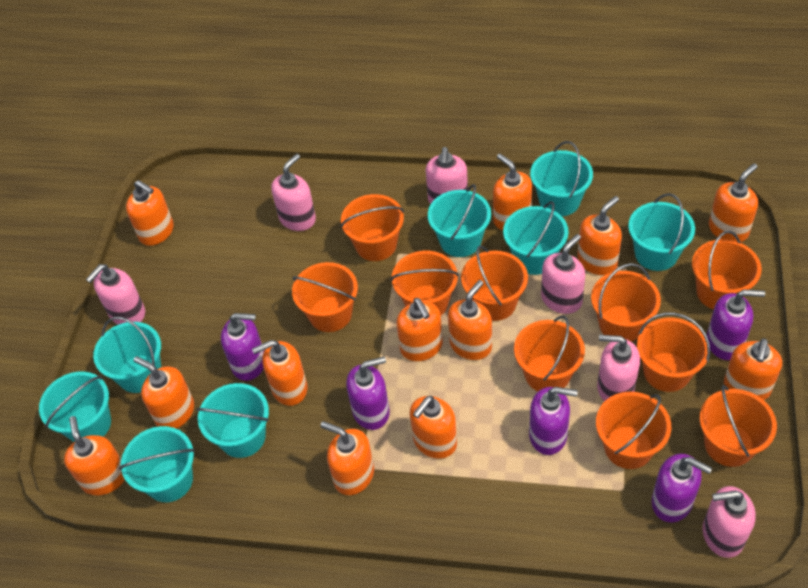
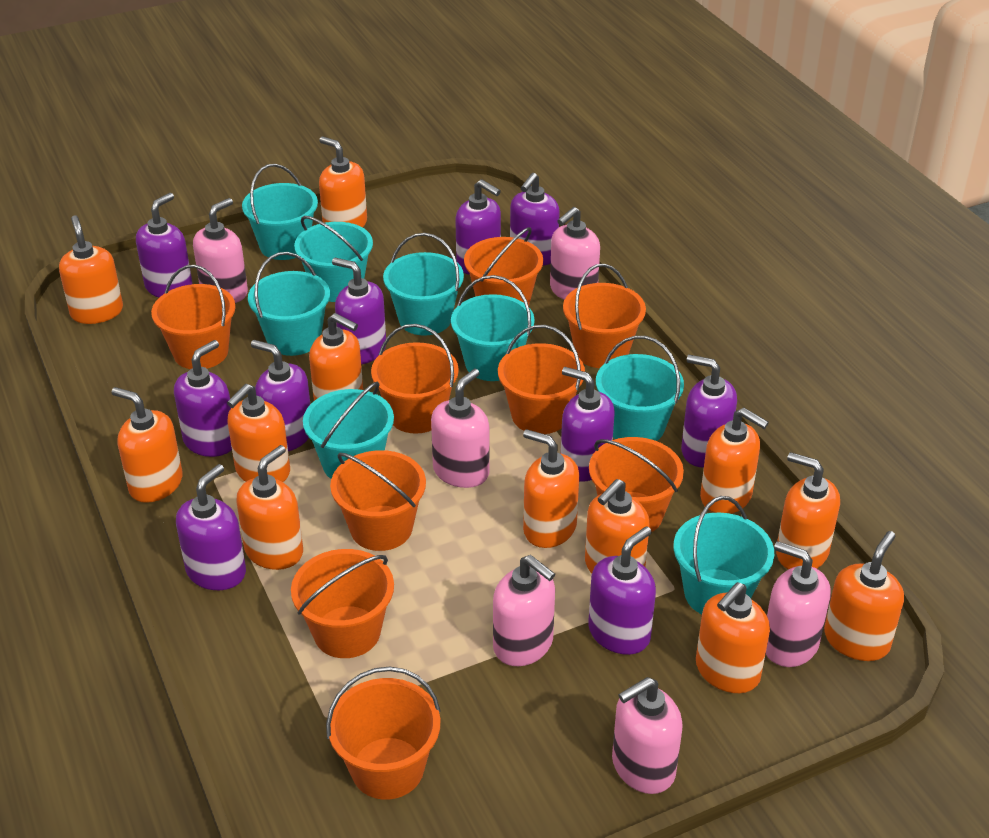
orange bucket: 10 -> 9
purple soap dispenser: 5 -> 10

